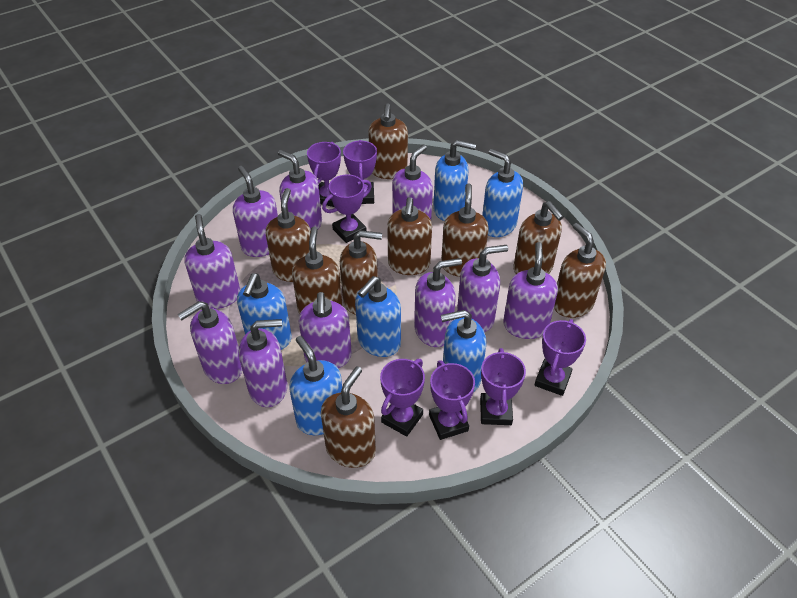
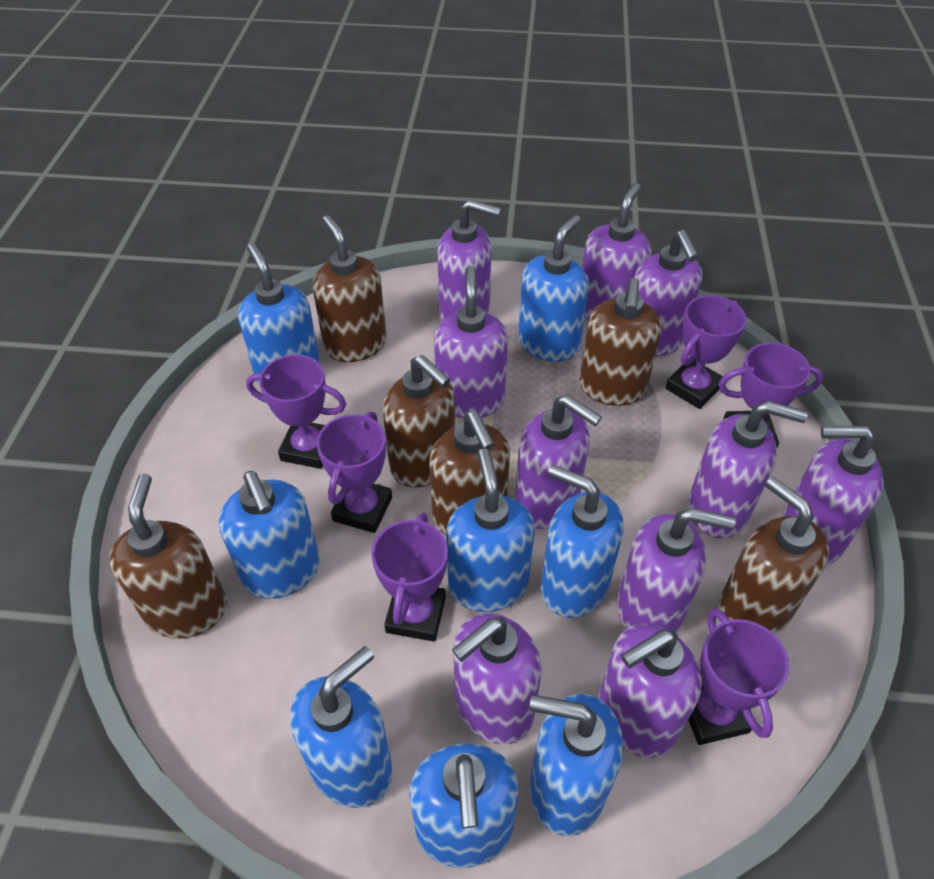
blue soap dispenser: 6 -> 8
brown soap dispenser: 9 -> 6
purple trophy: 7 -> 6

